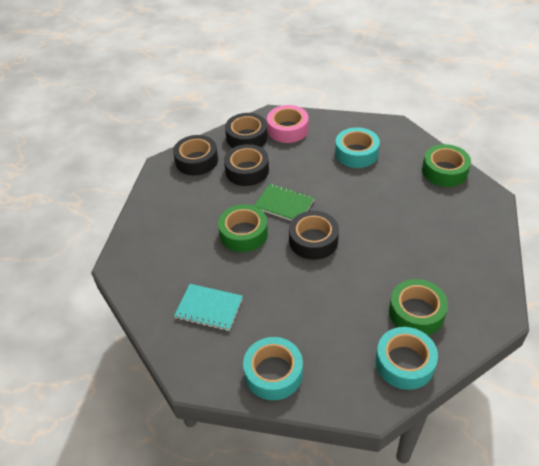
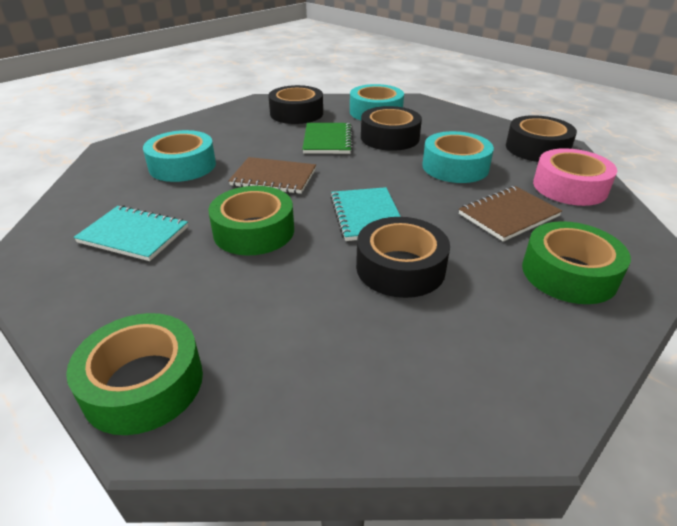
brown notebook: 0 -> 2
turquoise notebook: 1 -> 2

